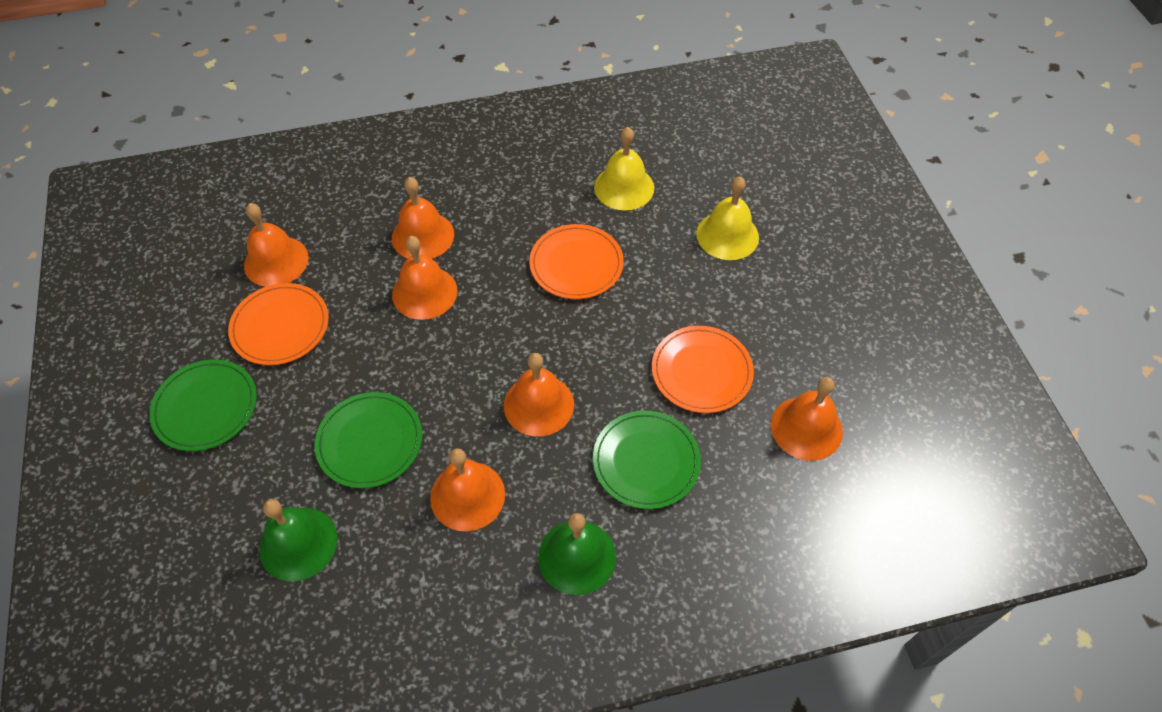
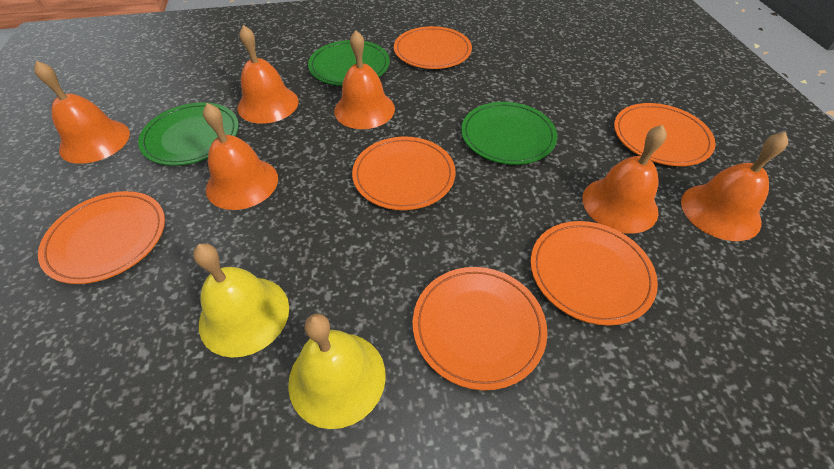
green bell: 2 -> 0
orange plate: 3 -> 6

